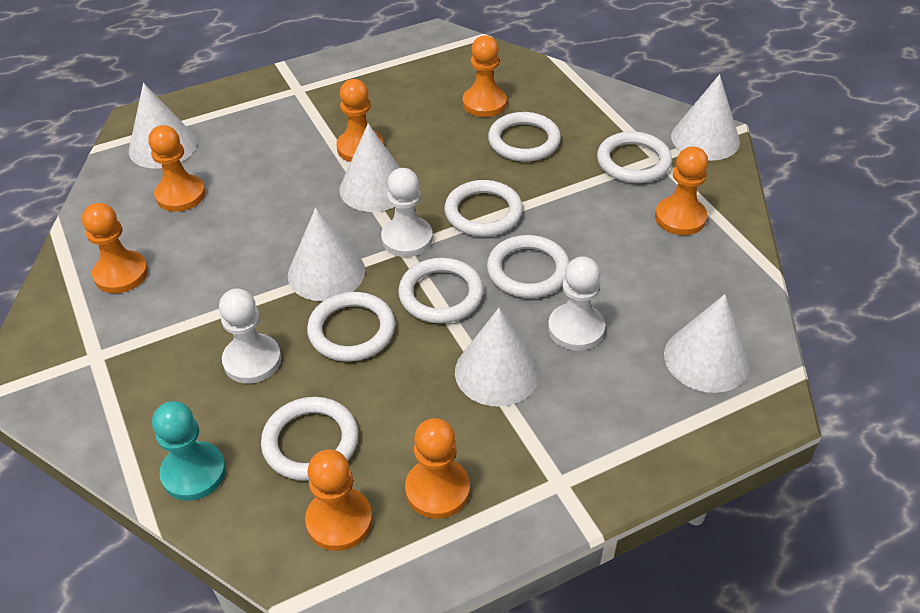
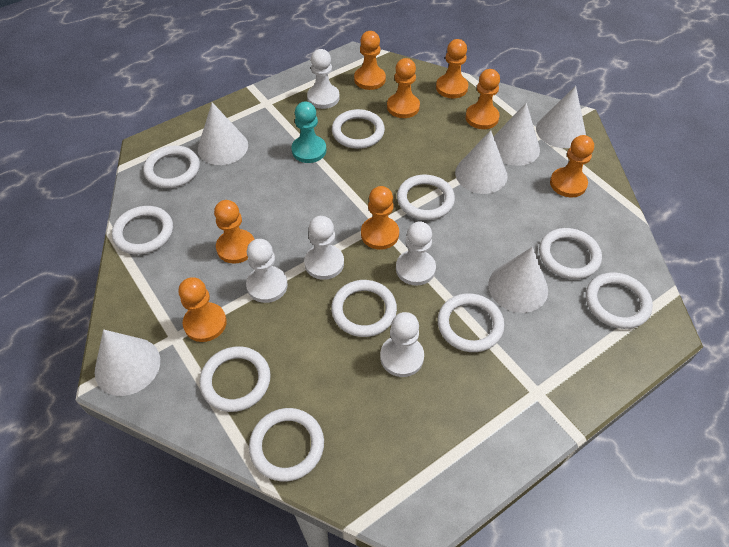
orange pawn: 7 -> 8
white pawn: 3 -> 5
white ring: 7 -> 10

